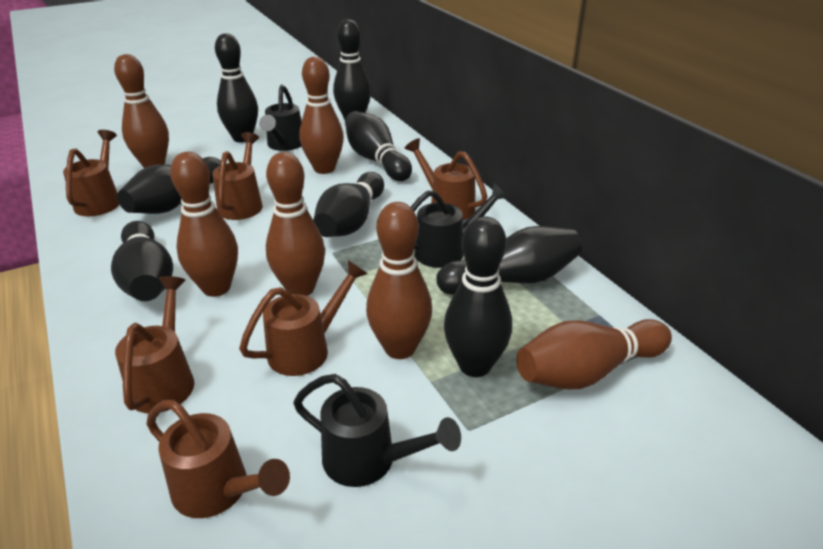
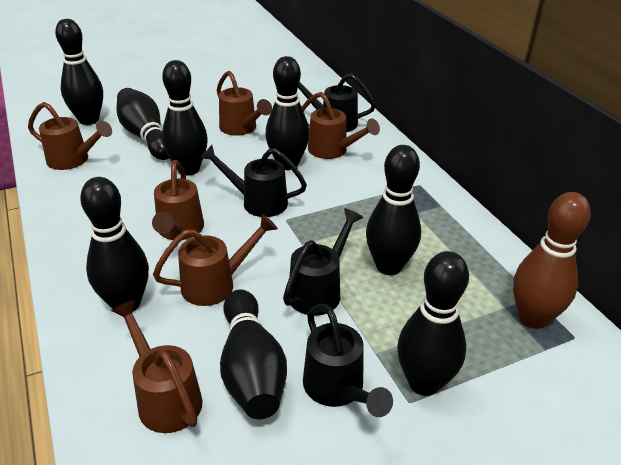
black watering can: 3 -> 4
brown bowling pin: 6 -> 1

